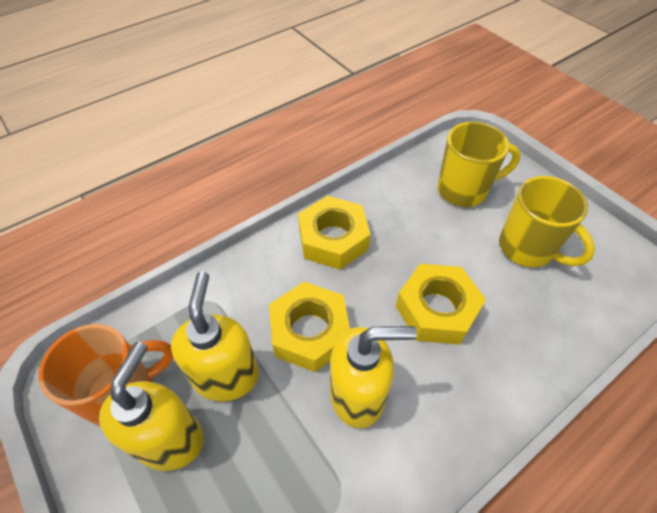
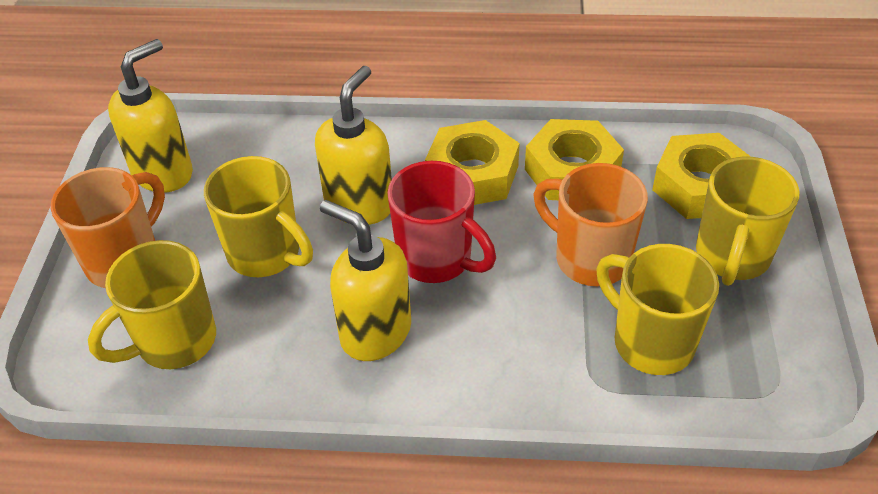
orange mug: 1 -> 2
red mug: 0 -> 1
yellow mug: 2 -> 4

